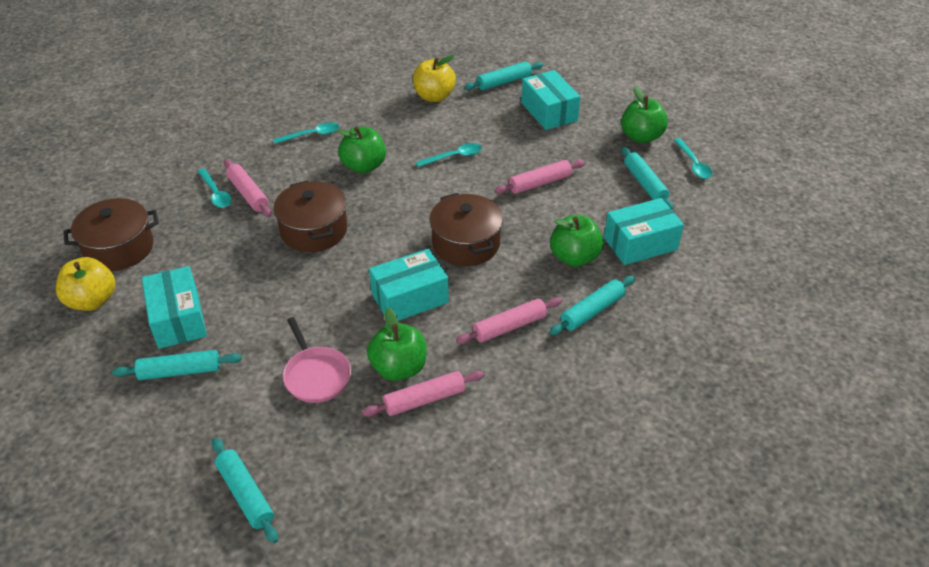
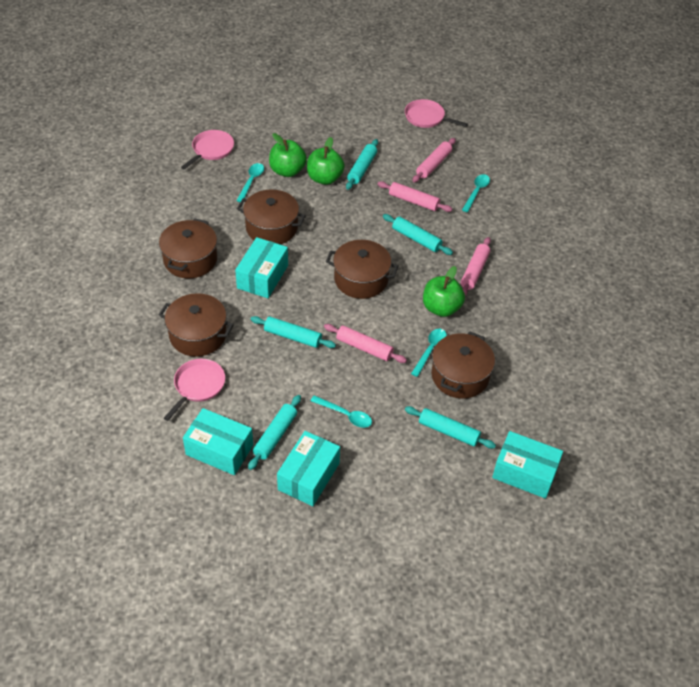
brown pot: 3 -> 5
green apple: 4 -> 3
pink pan: 1 -> 3
yellow apple: 2 -> 0

